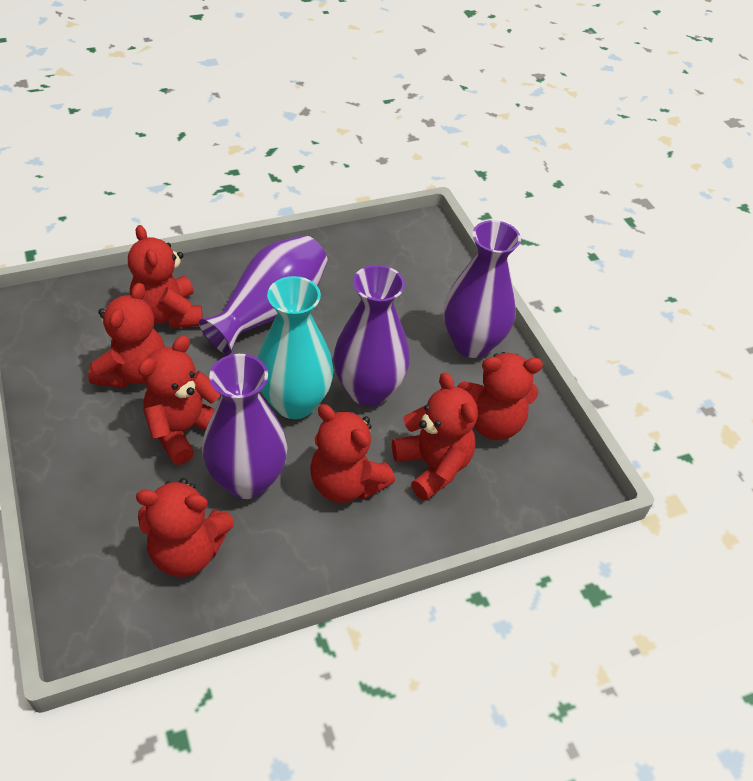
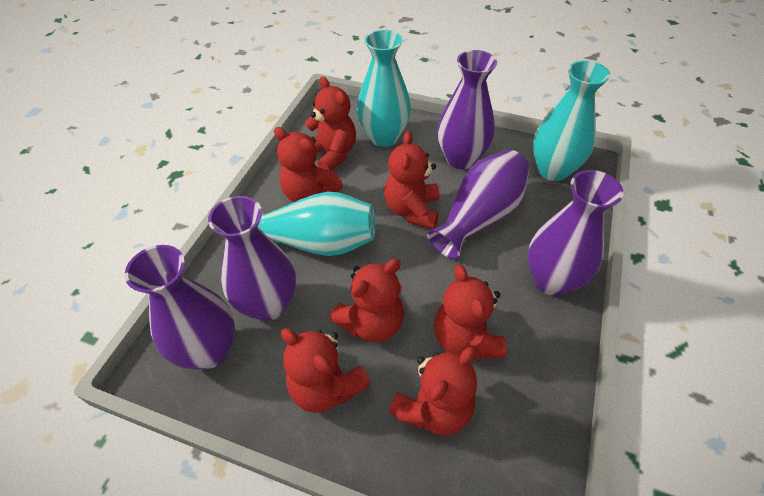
purple vase: 4 -> 5
turquoise vase: 1 -> 3

